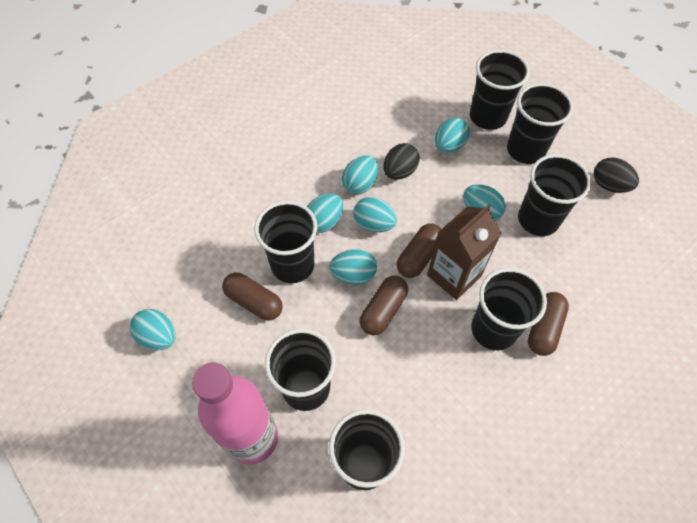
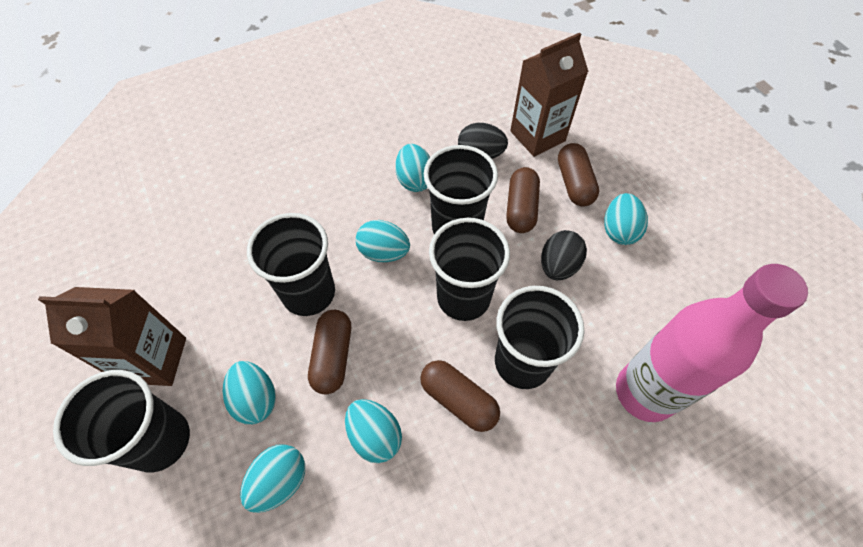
black cup: 7 -> 5
brown carton: 1 -> 2
turquoise egg: 7 -> 6

